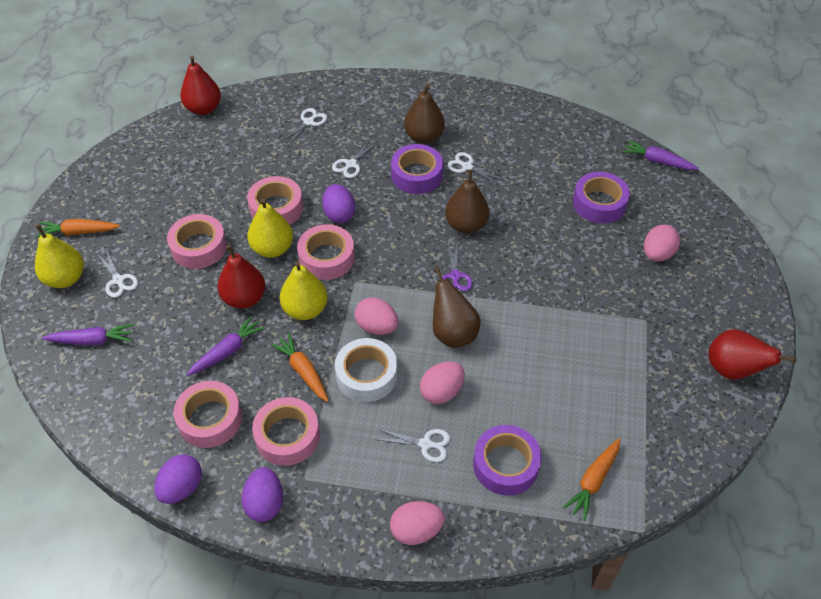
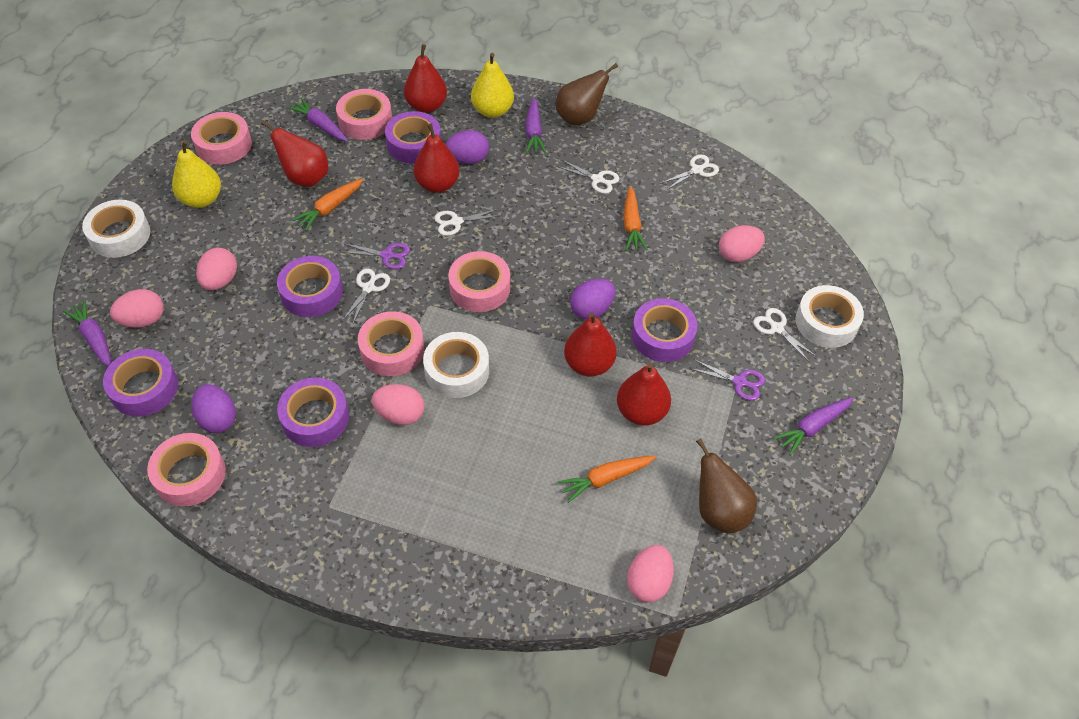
brown pear: 3 -> 2
pink egg: 4 -> 5
purple carrot: 3 -> 4
purple scissors: 1 -> 2
purple tape: 3 -> 5
red pear: 3 -> 5
white tape: 1 -> 3
yellow pear: 3 -> 2

